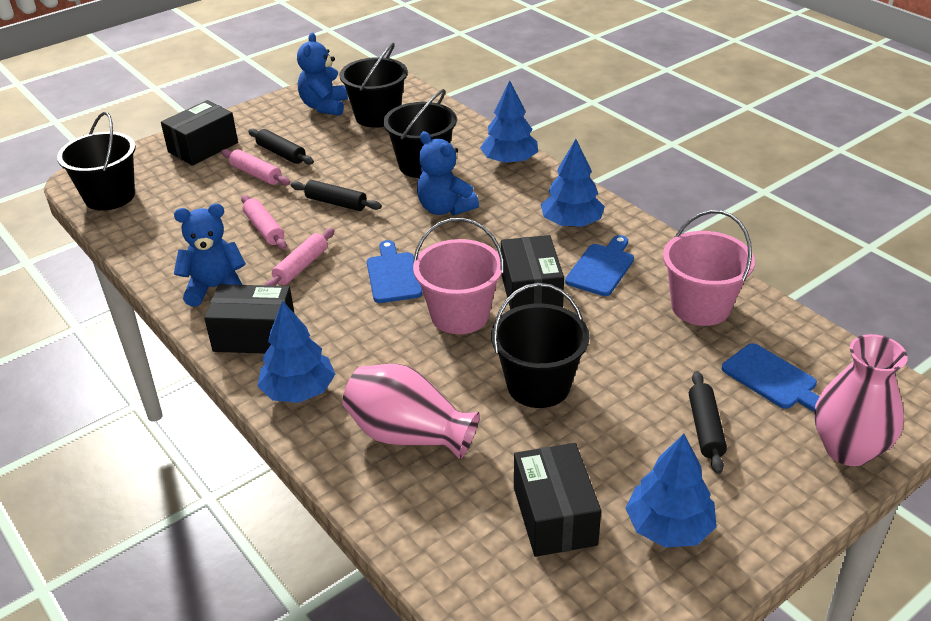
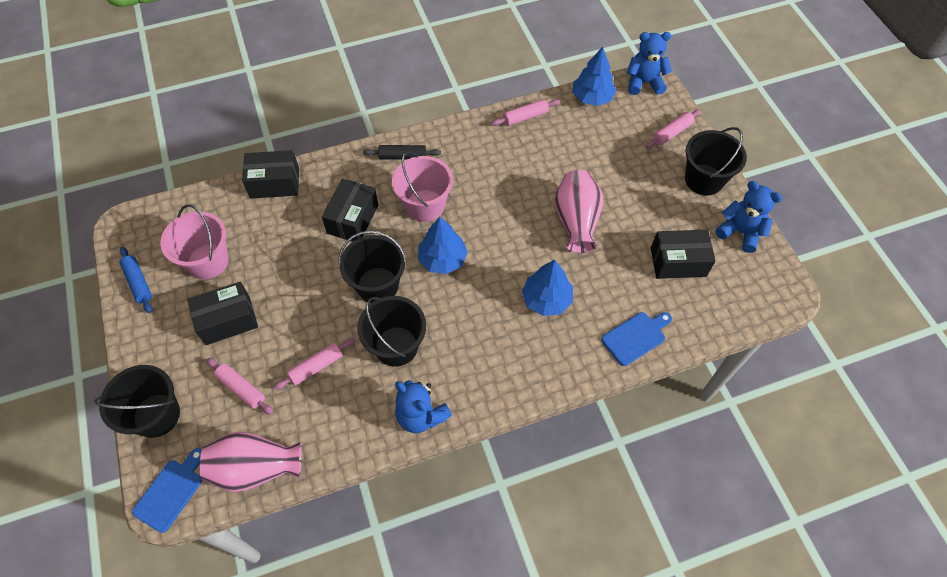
black rolling pin: 3 -> 1
blue cutting board: 3 -> 2
blue rolling pin: 0 -> 1
blue tree: 4 -> 3
pink rolling pin: 3 -> 4

